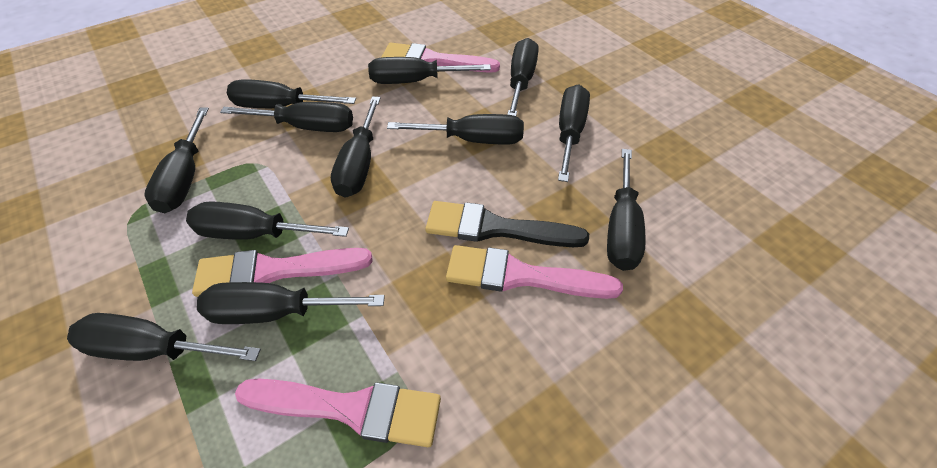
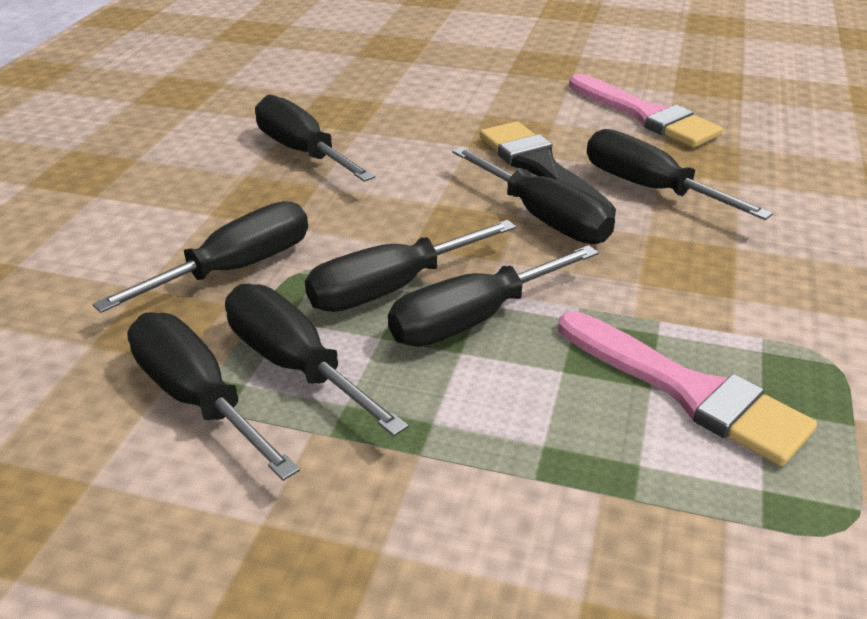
black screwdriver: 12 -> 8
pink brush: 4 -> 2

